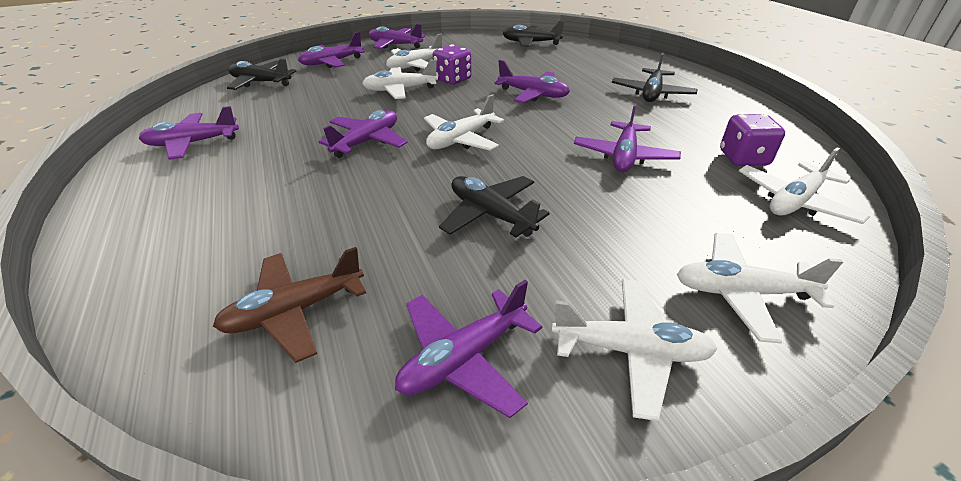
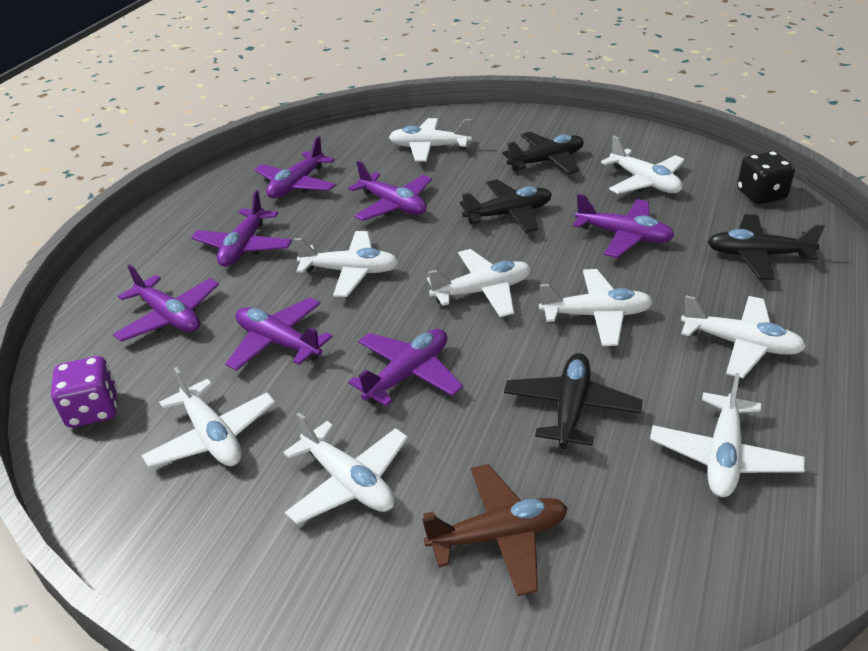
black dice: 0 -> 1
purple dice: 2 -> 1
white plane: 6 -> 9

